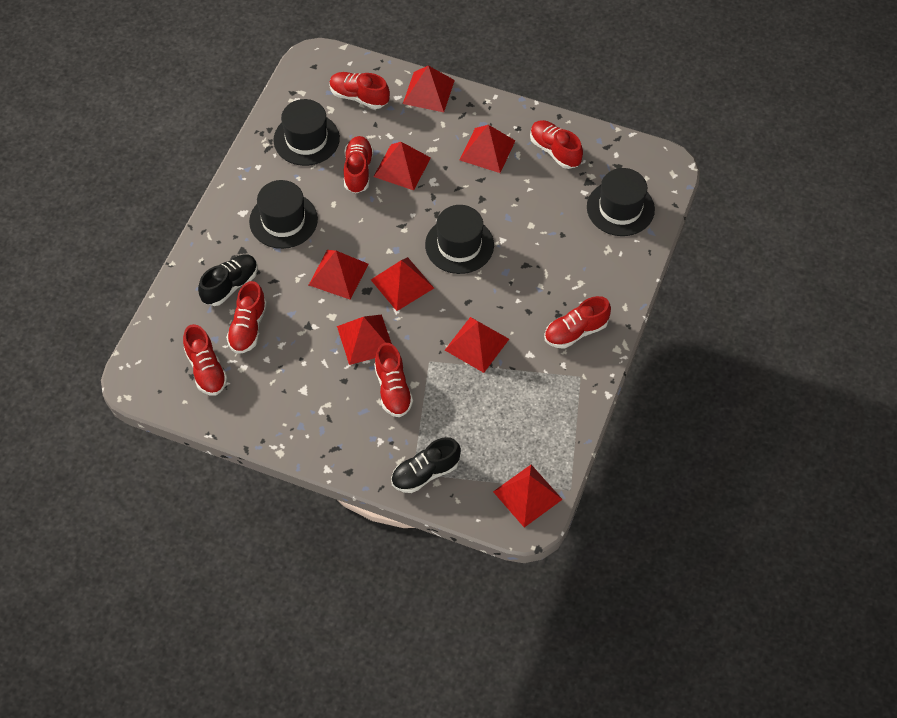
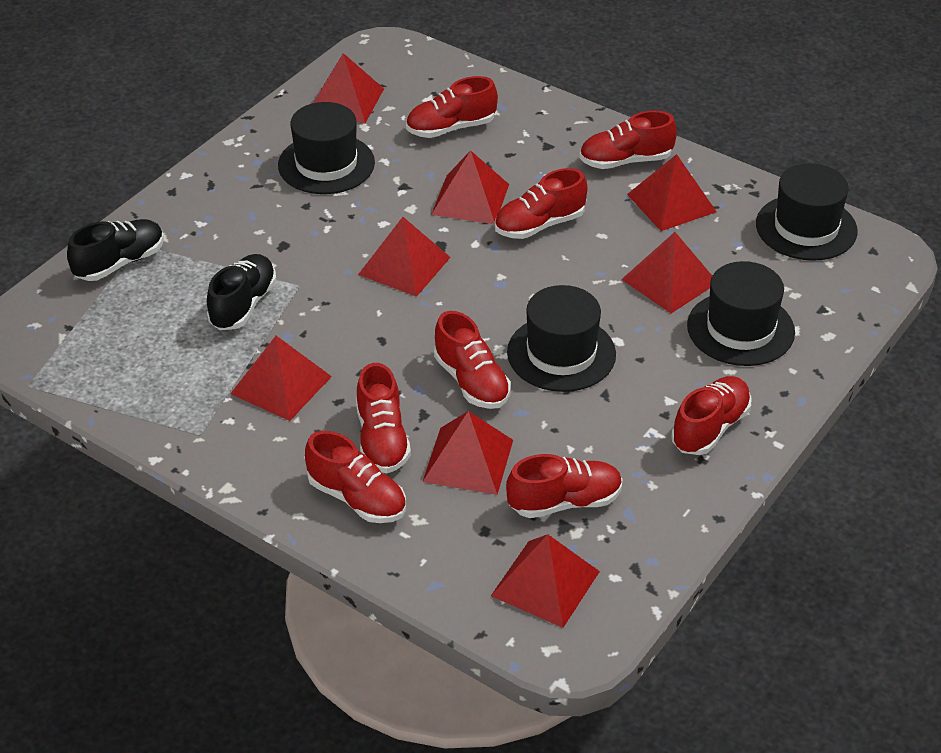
red shoe: 7 -> 8

